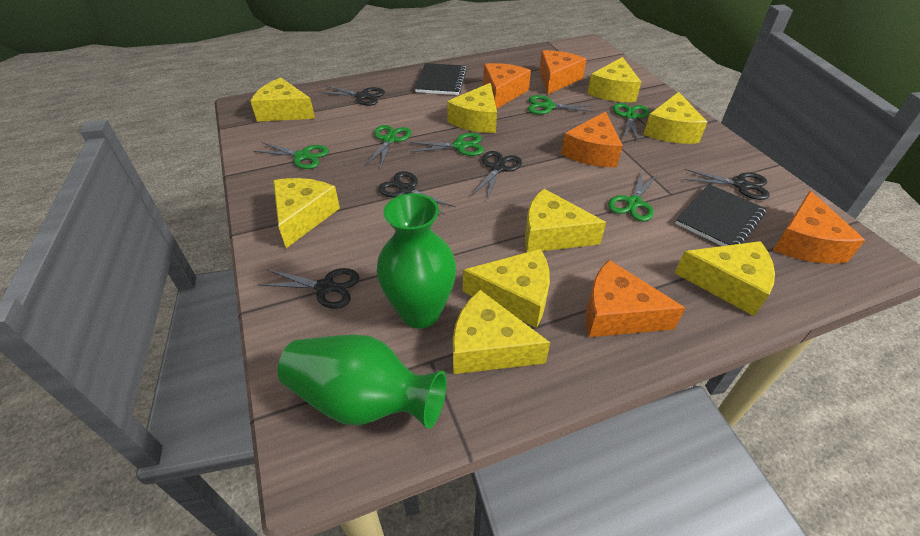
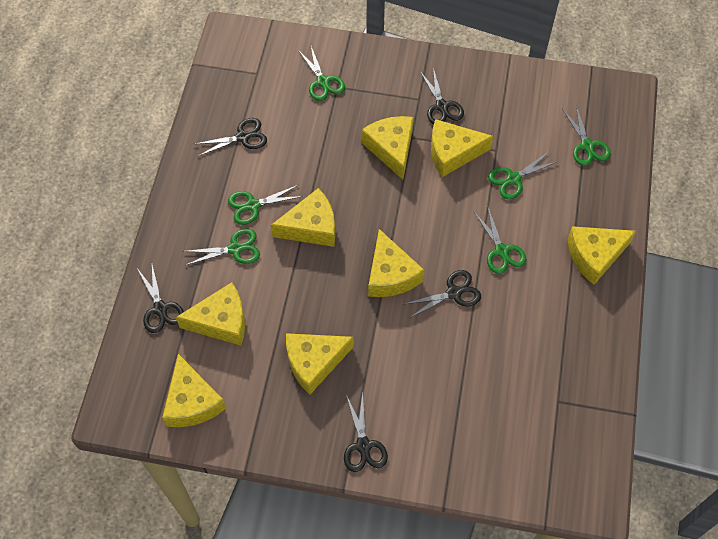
black notebook: 2 -> 0
green vase: 2 -> 0
orange cheese: 5 -> 0
yellow cheese: 9 -> 8

